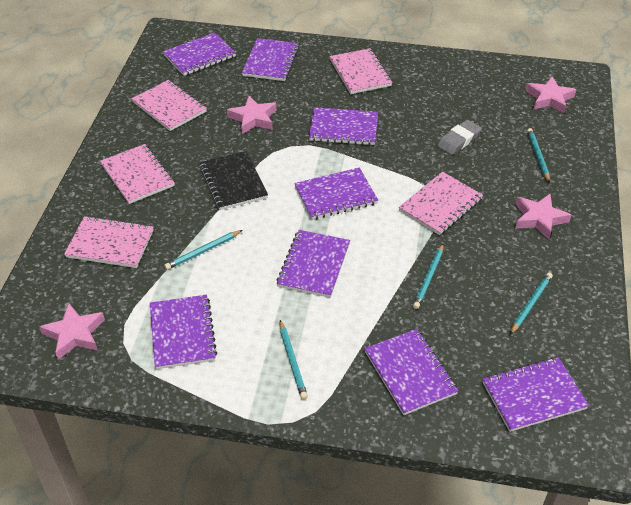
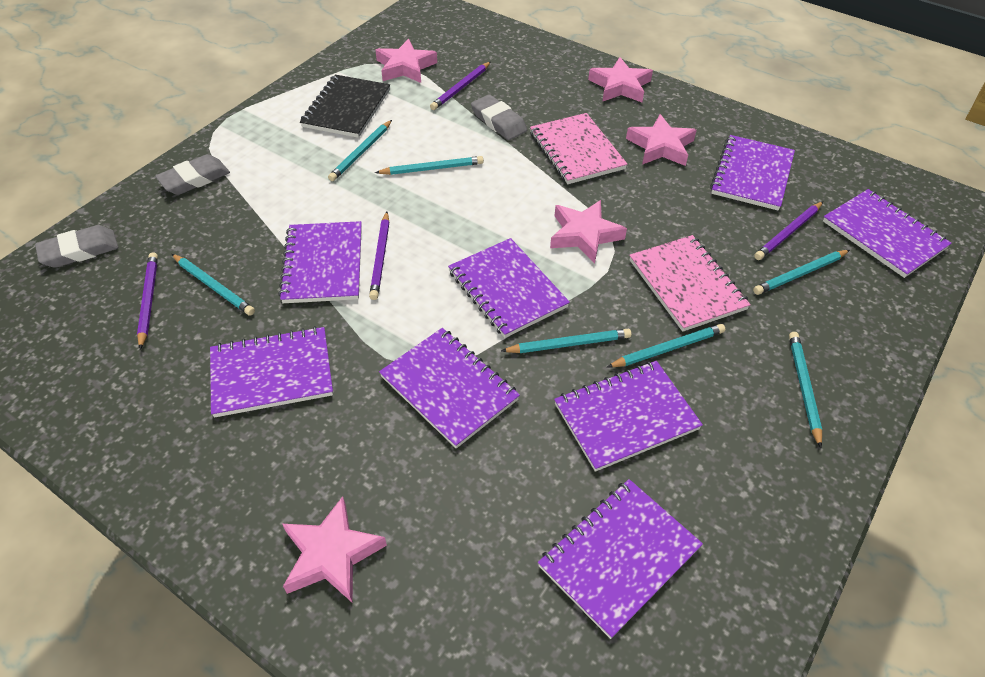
grey eraser: 1 -> 3
pink notebook: 5 -> 2
pink star: 4 -> 5
purple pencil: 0 -> 4
turquoise pencil: 5 -> 7

